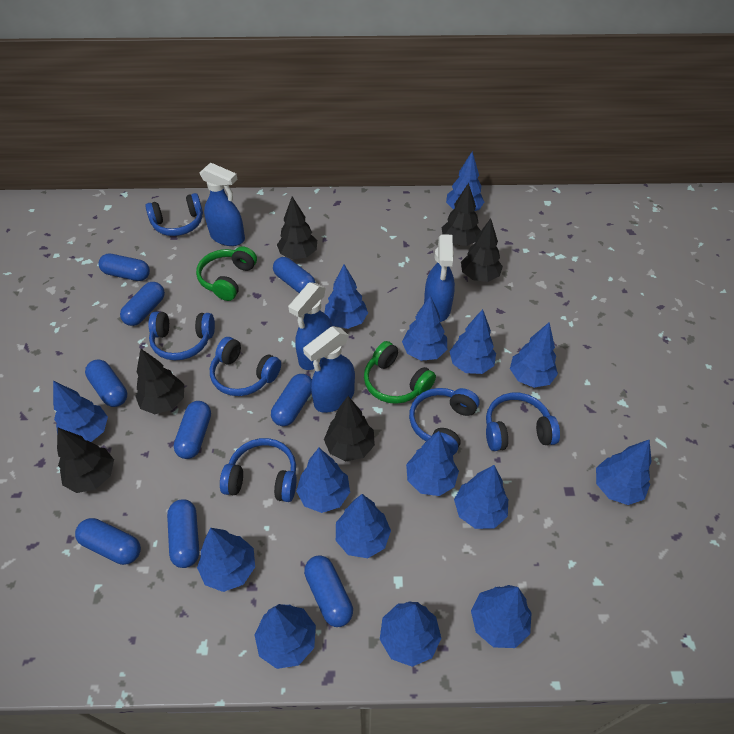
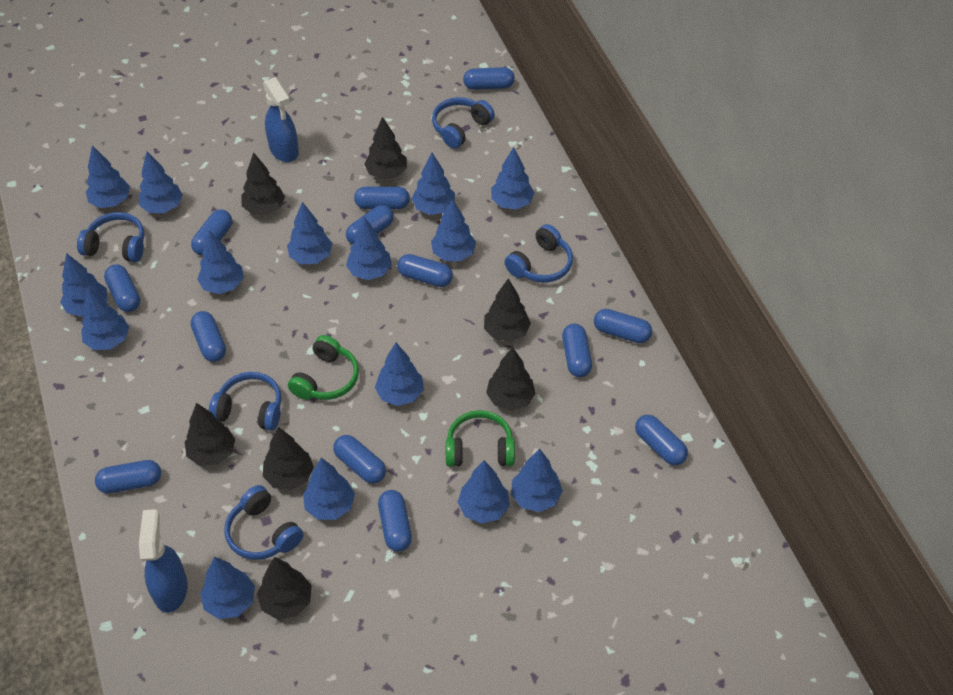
black tree: 6 -> 7
blue capsule: 9 -> 13
blue headphones: 6 -> 5
blue spray bottle: 4 -> 2

